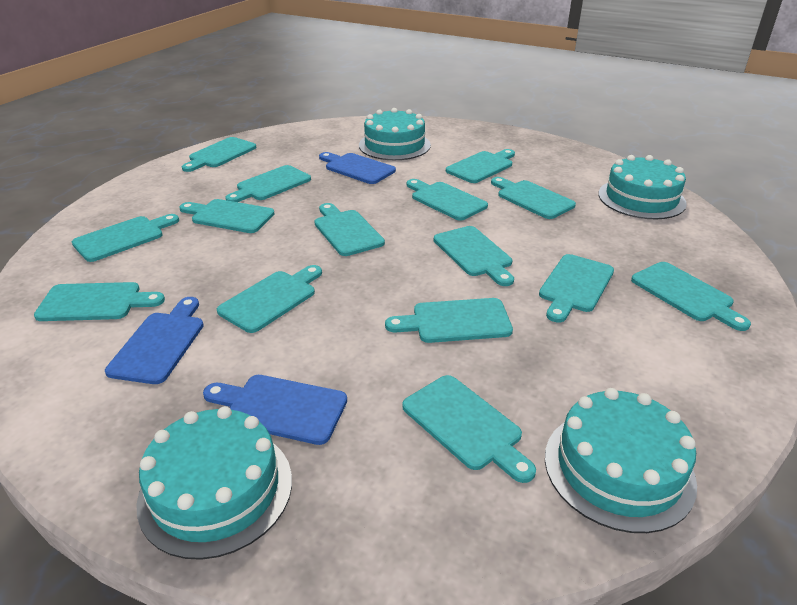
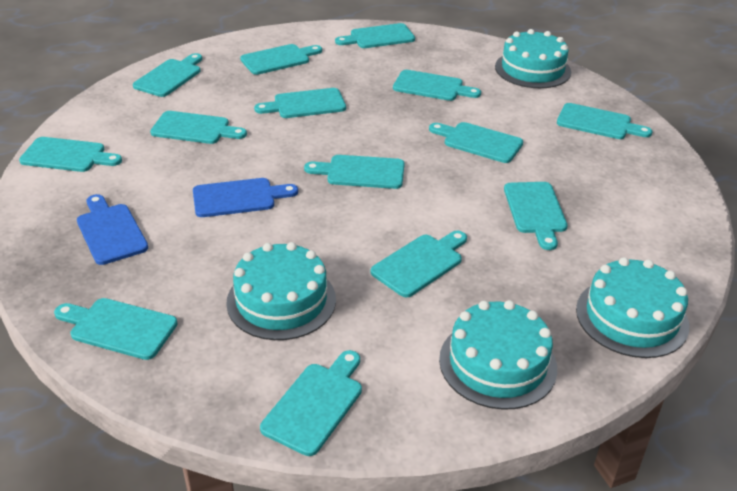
blue cutting board: 3 -> 2
turquoise cutting board: 15 -> 14

